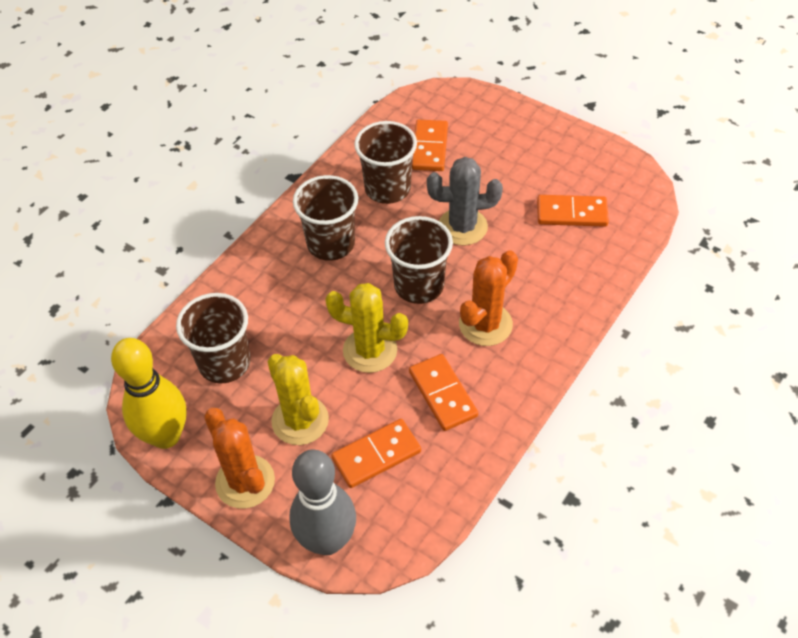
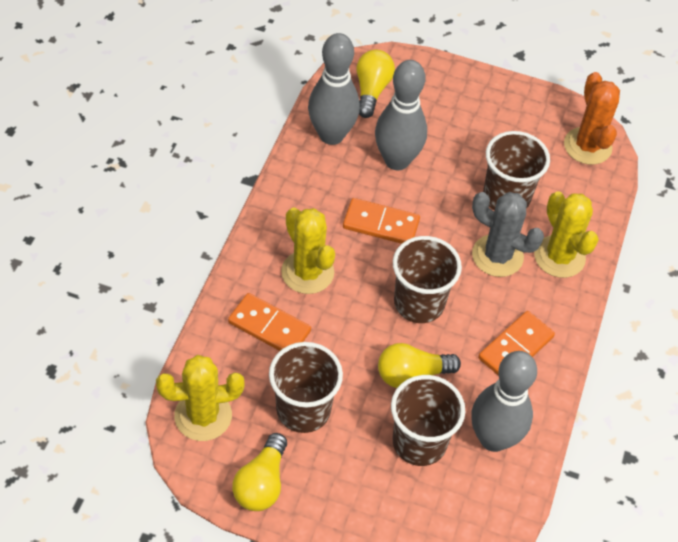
grey bowling pin: 1 -> 3
orange cactus: 2 -> 1
orange domino: 4 -> 3
yellow bowling pin: 1 -> 0
yellow cactus: 2 -> 3
yellow light bulb: 0 -> 3

